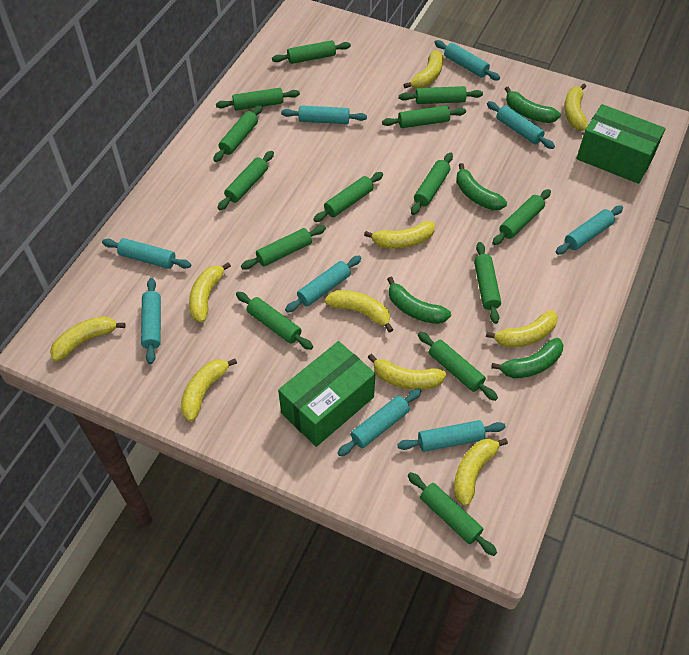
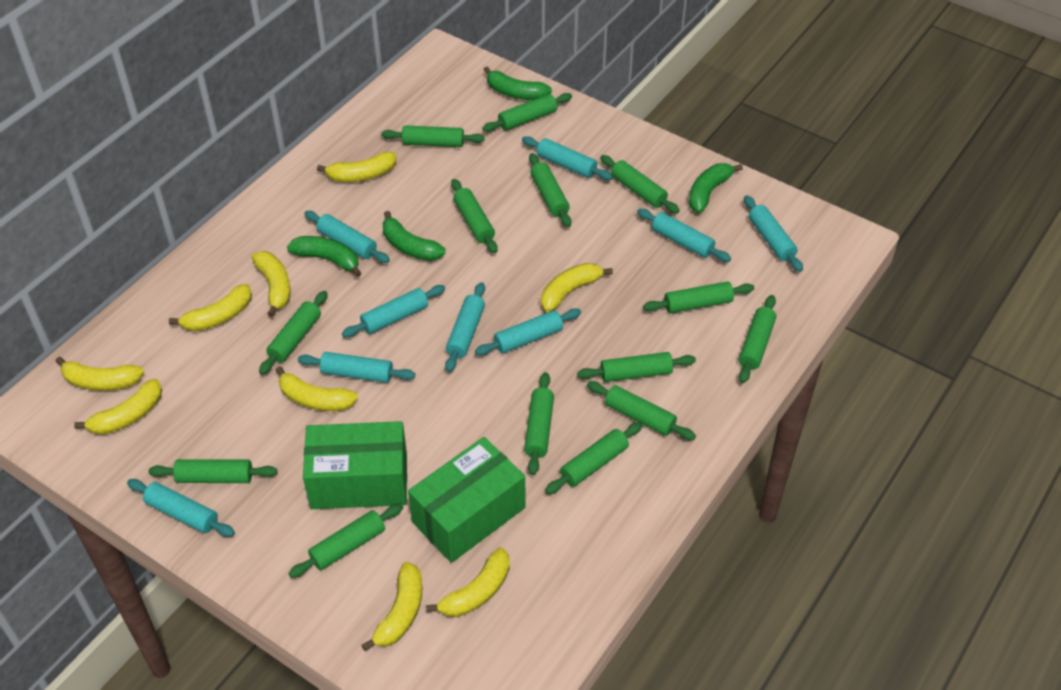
yellow banana: 10 -> 9

